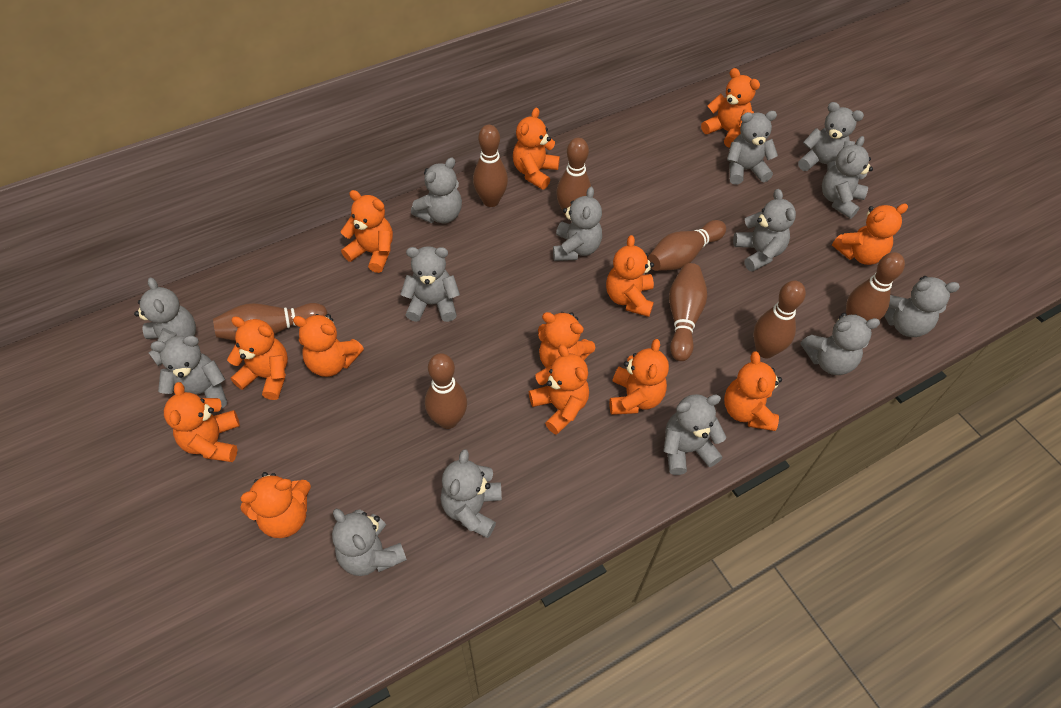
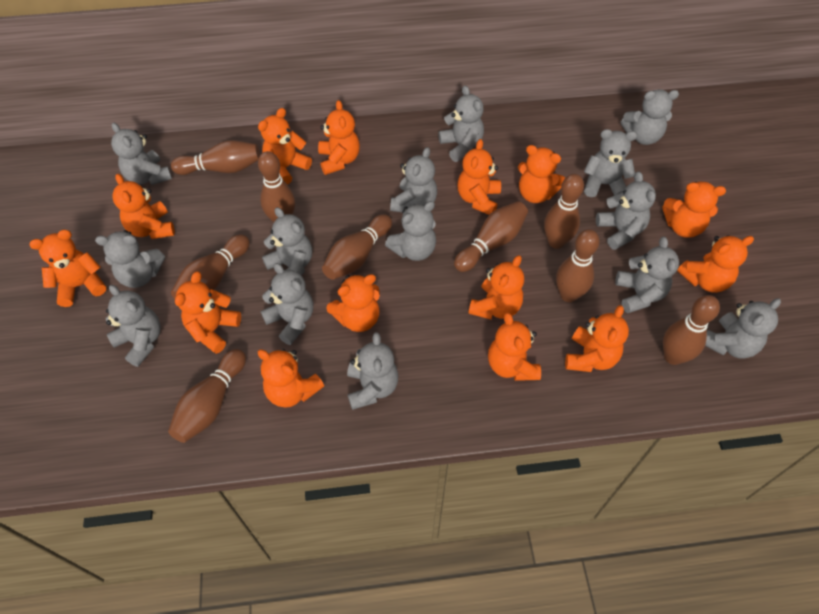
brown bowling pin: 8 -> 9
orange teddy bear: 13 -> 14

